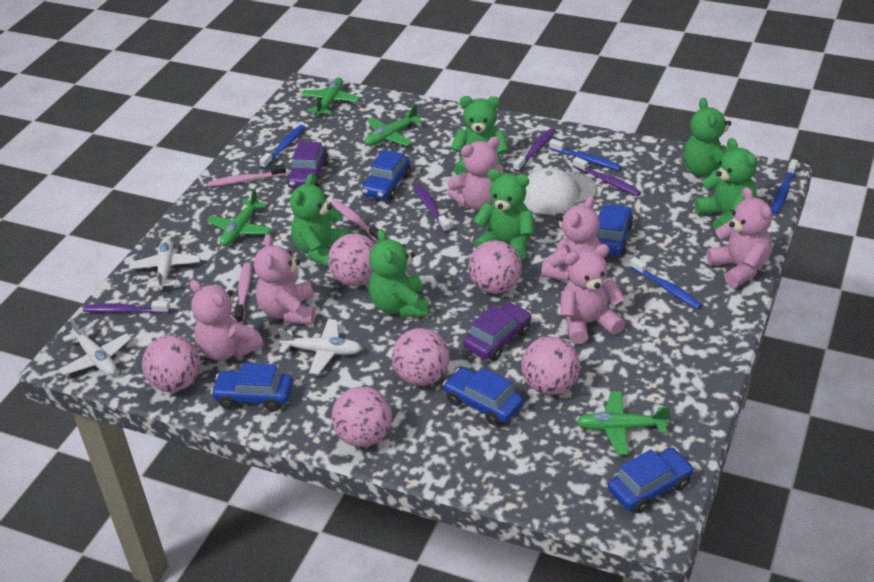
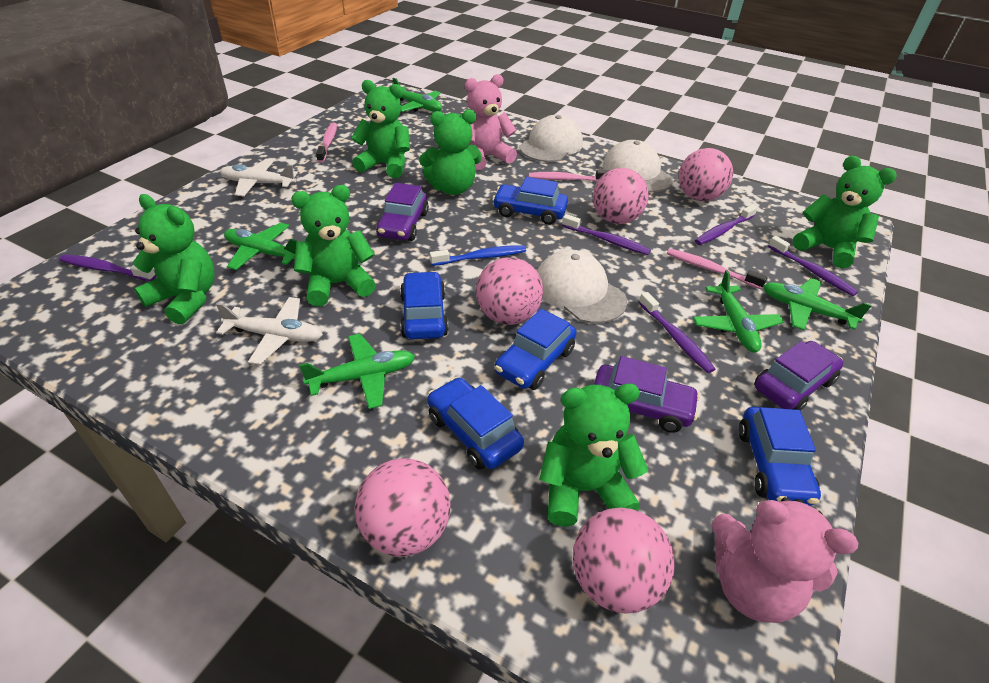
blue toothbrush: 4 -> 1
green plane: 4 -> 5
pink ball: 6 -> 5
pink teddy bear: 6 -> 2
purple car: 2 -> 3
purple toothbrush: 4 -> 5
white cap: 1 -> 3
white plane: 3 -> 2

